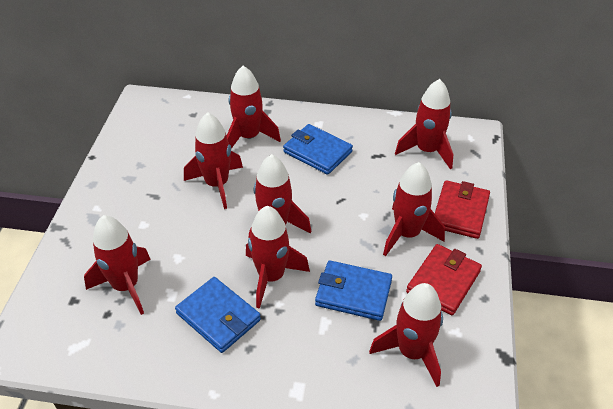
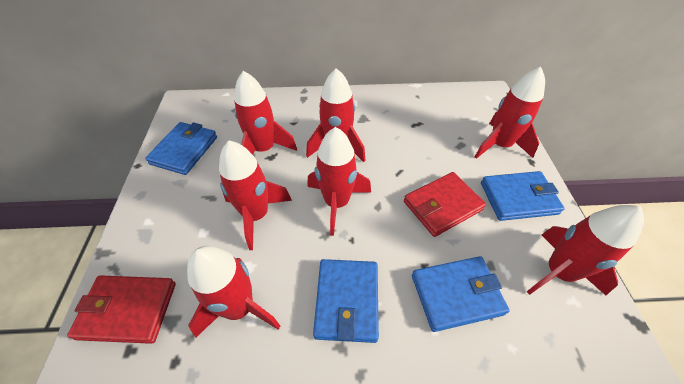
blue wallet: 3 -> 4
red rocket: 8 -> 7

